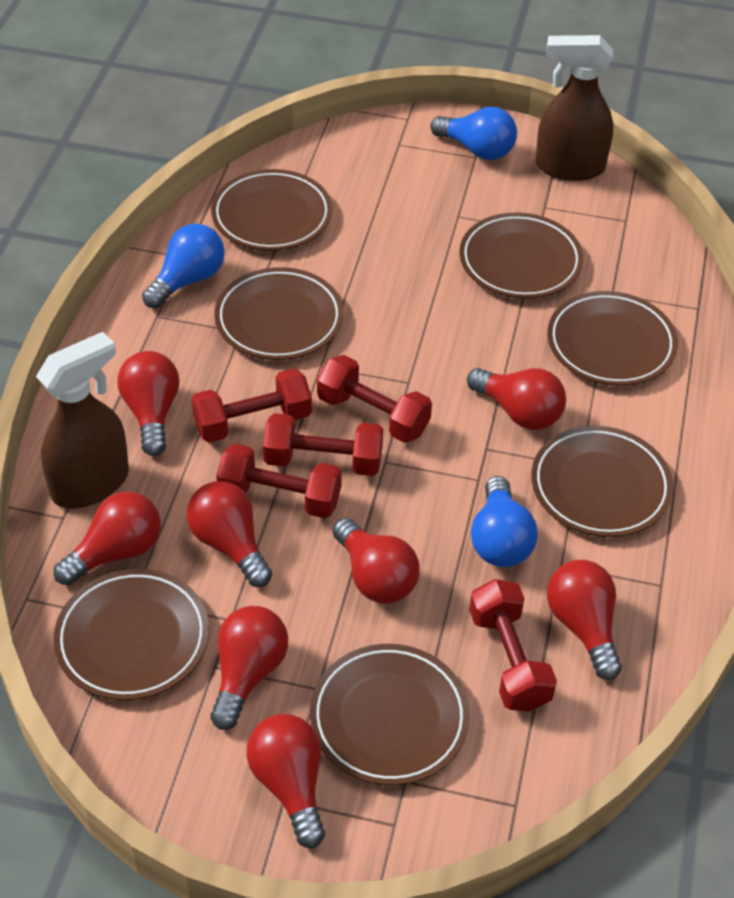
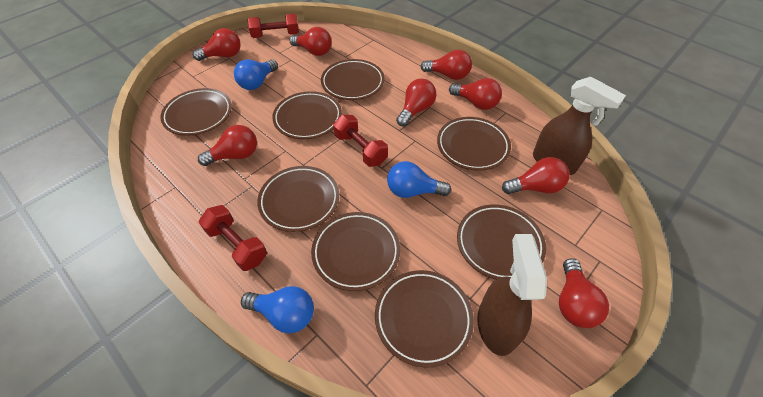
brown plate: 7 -> 8
red dumbbell: 5 -> 3

